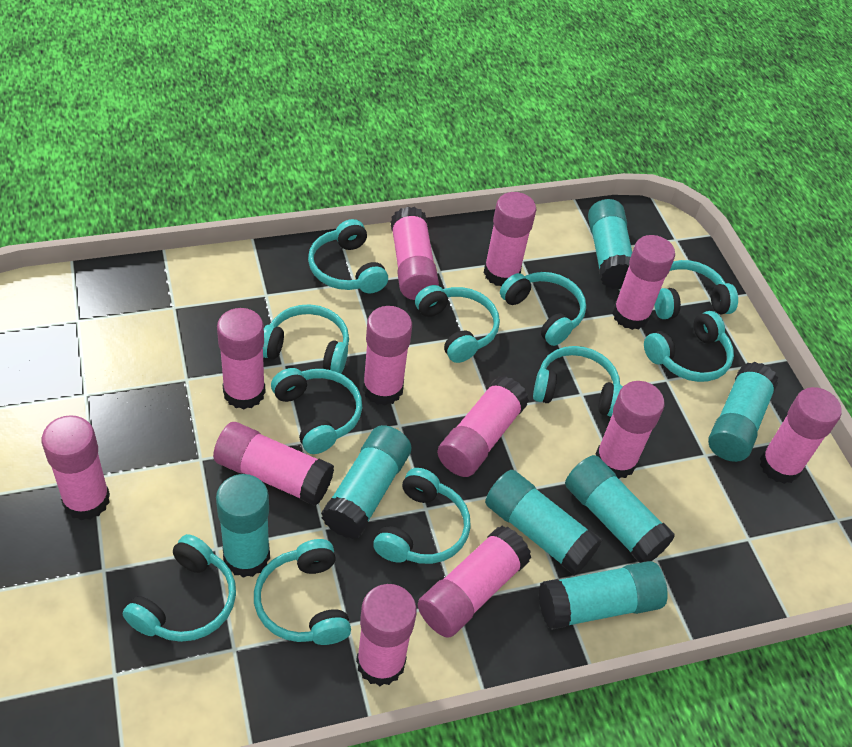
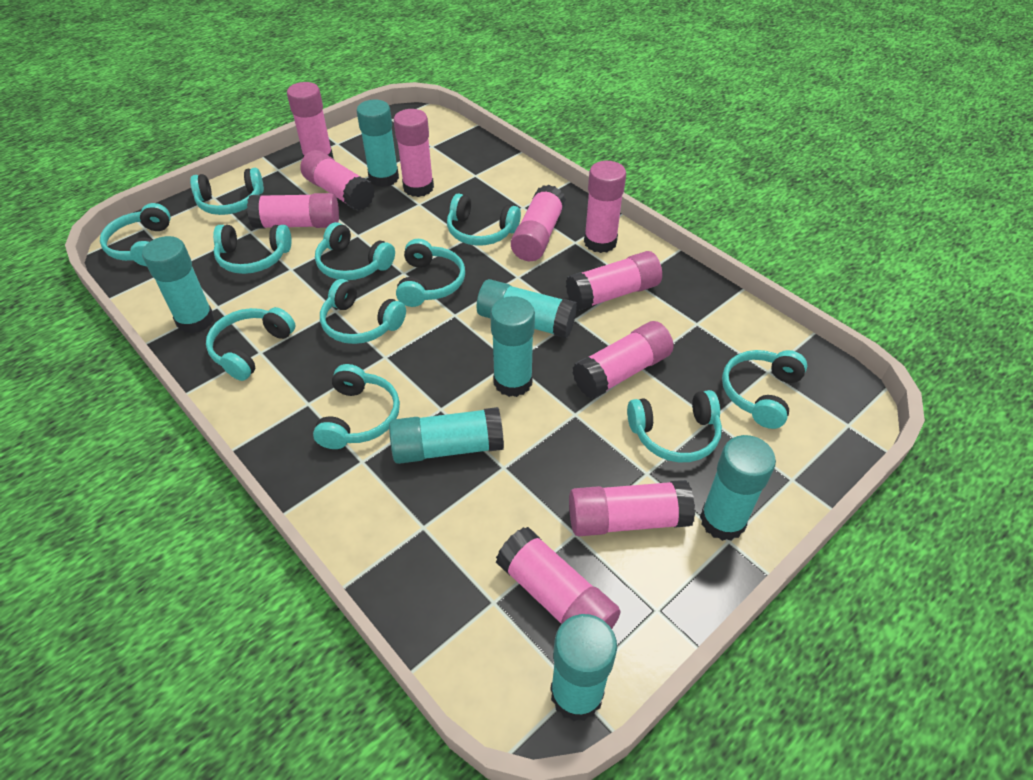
pink glue stick: 12 -> 10

